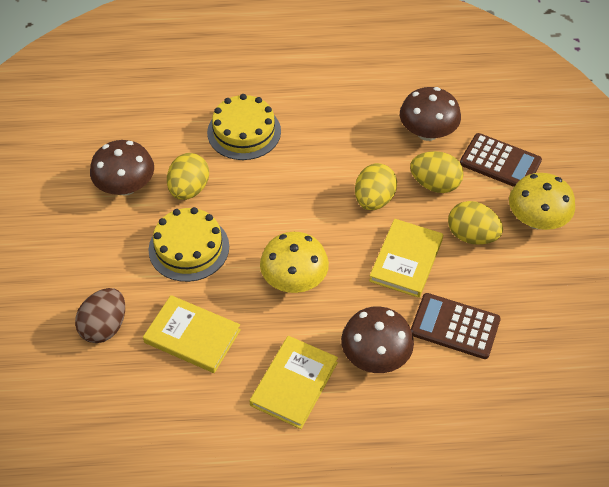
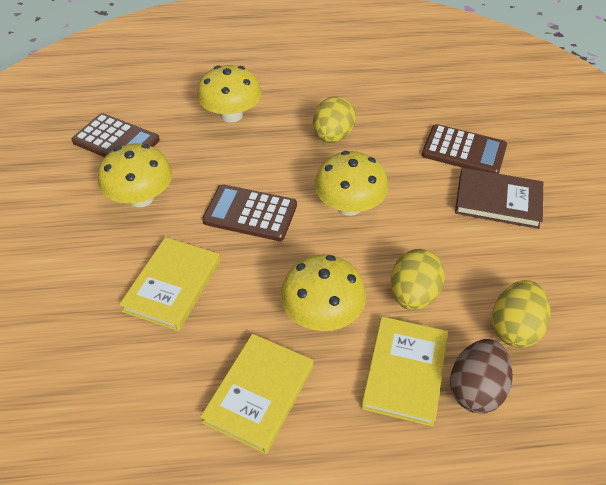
brown book: 0 -> 1
brown calculator: 2 -> 3
brown mushroom: 3 -> 0
yellow cake: 2 -> 0
yellow egg: 4 -> 3
yellow mushroom: 2 -> 4

